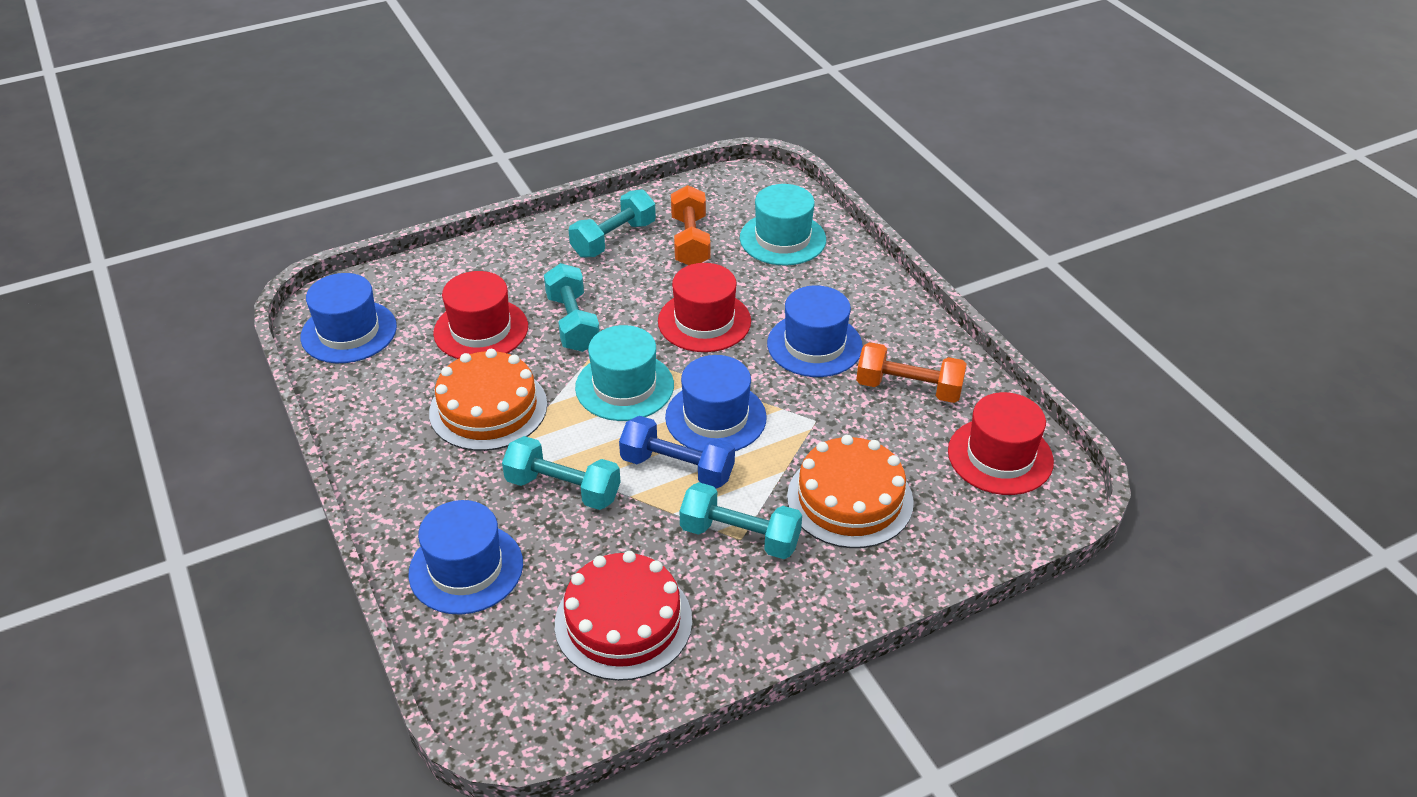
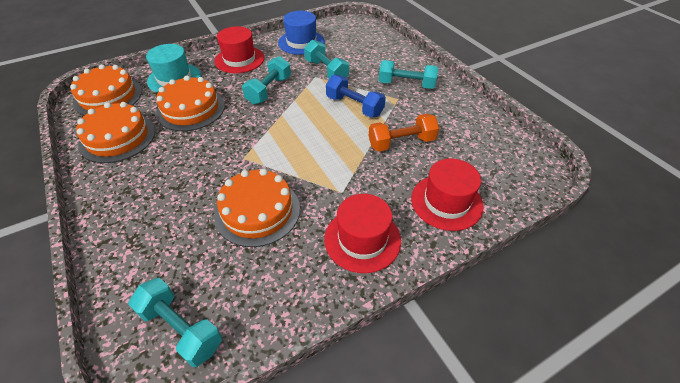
blue hat: 4 -> 1
orange cake: 2 -> 4
orange dumbbell: 2 -> 1
red cake: 1 -> 0
turquoise hat: 2 -> 1

